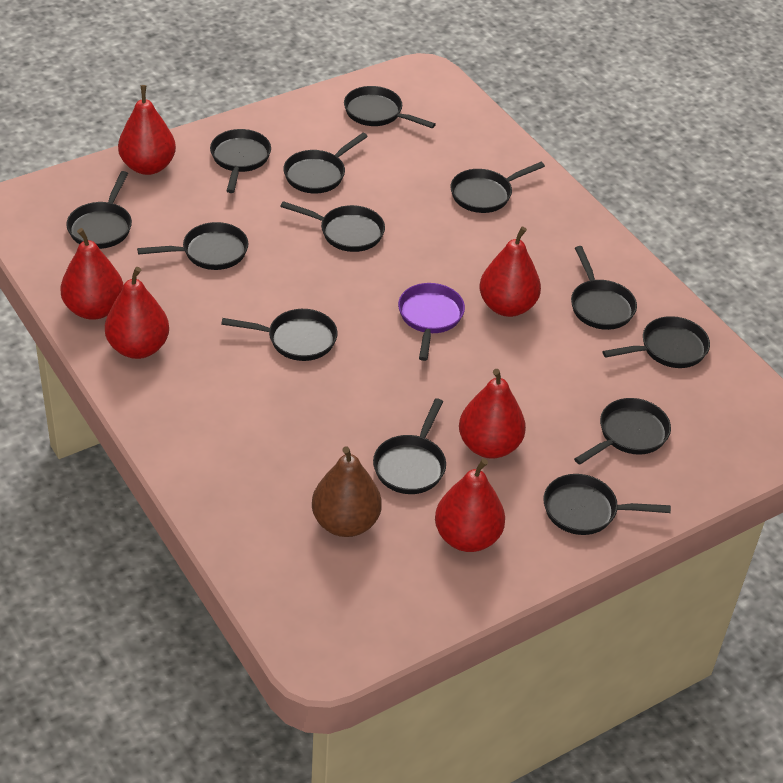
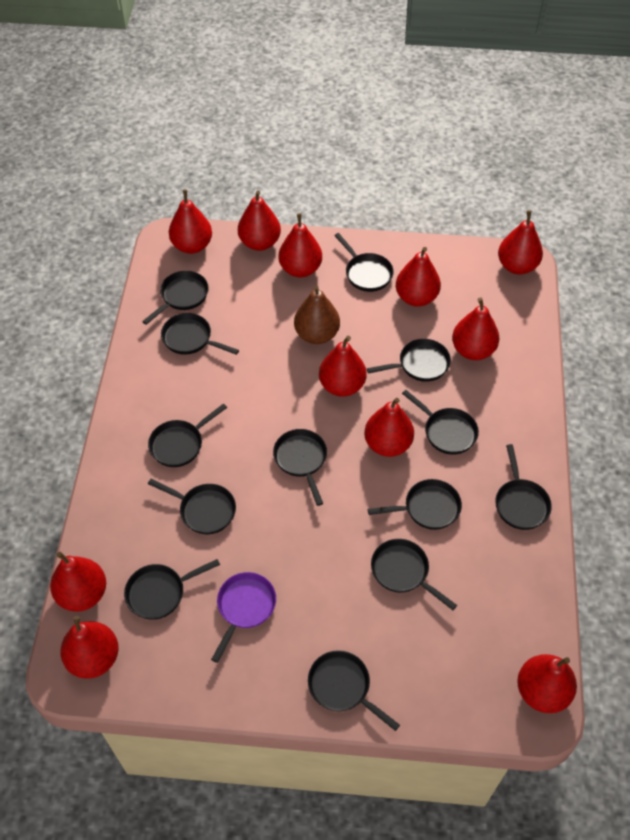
red pear: 6 -> 11

